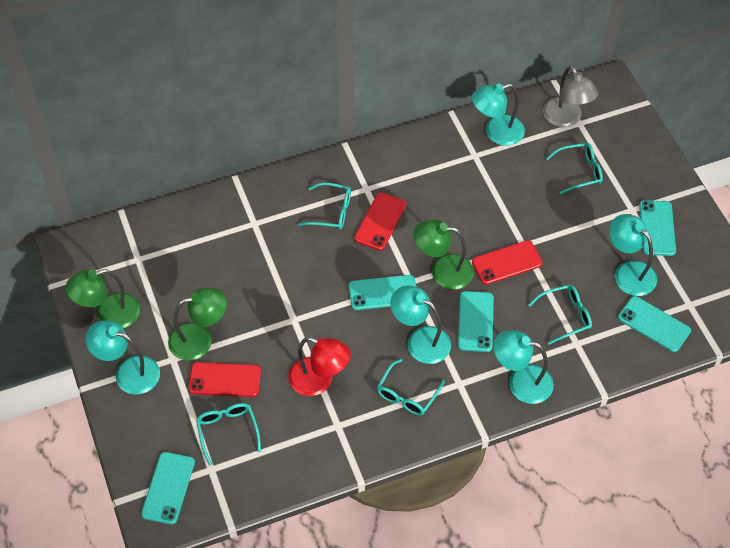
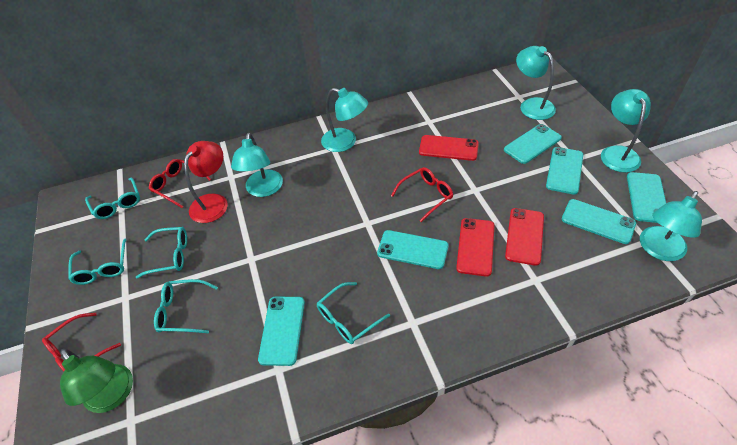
green lamp: 3 -> 1
grey lamp: 1 -> 0
red glasses: 0 -> 3
turquoise phone: 5 -> 6

